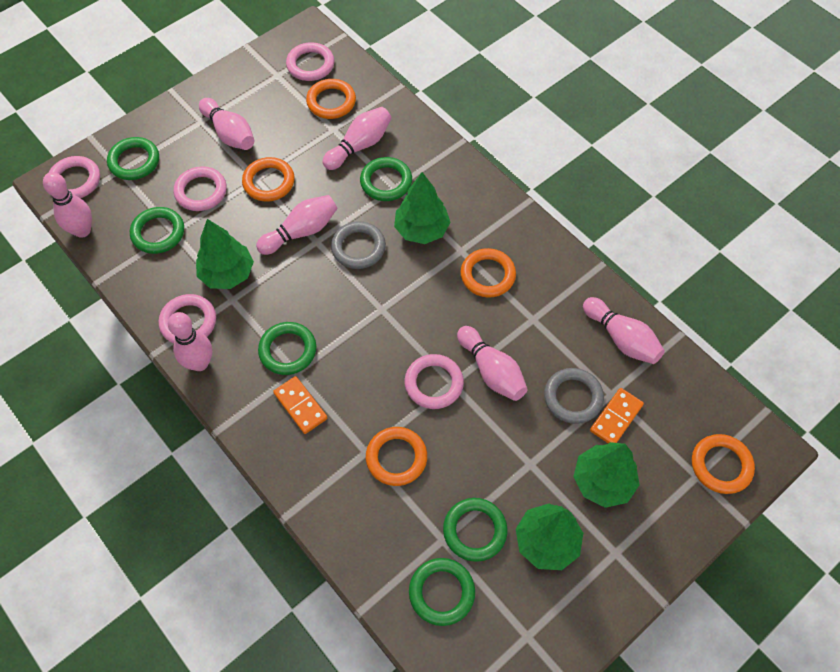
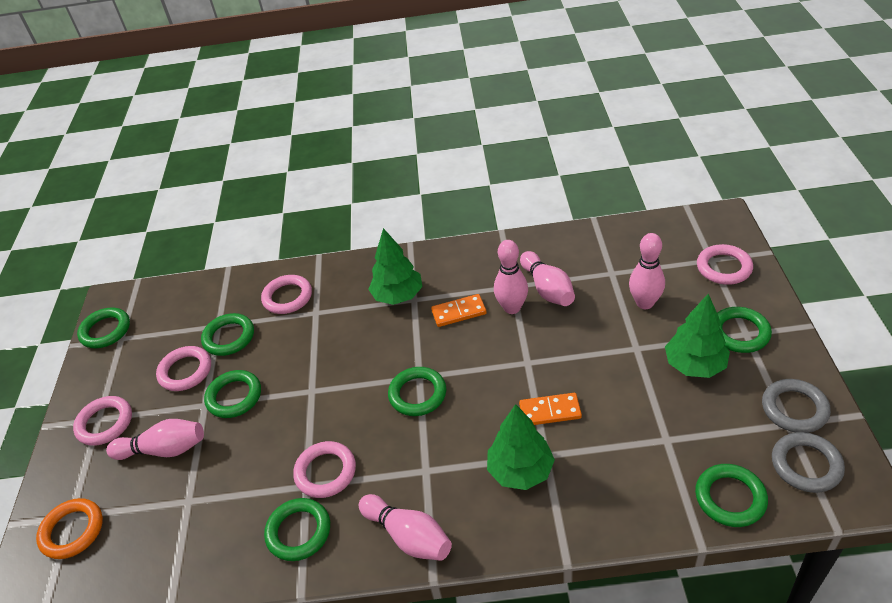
green ring: 6 -> 7
green tree: 4 -> 3
orange ring: 5 -> 1
pink bowling pin: 7 -> 5

